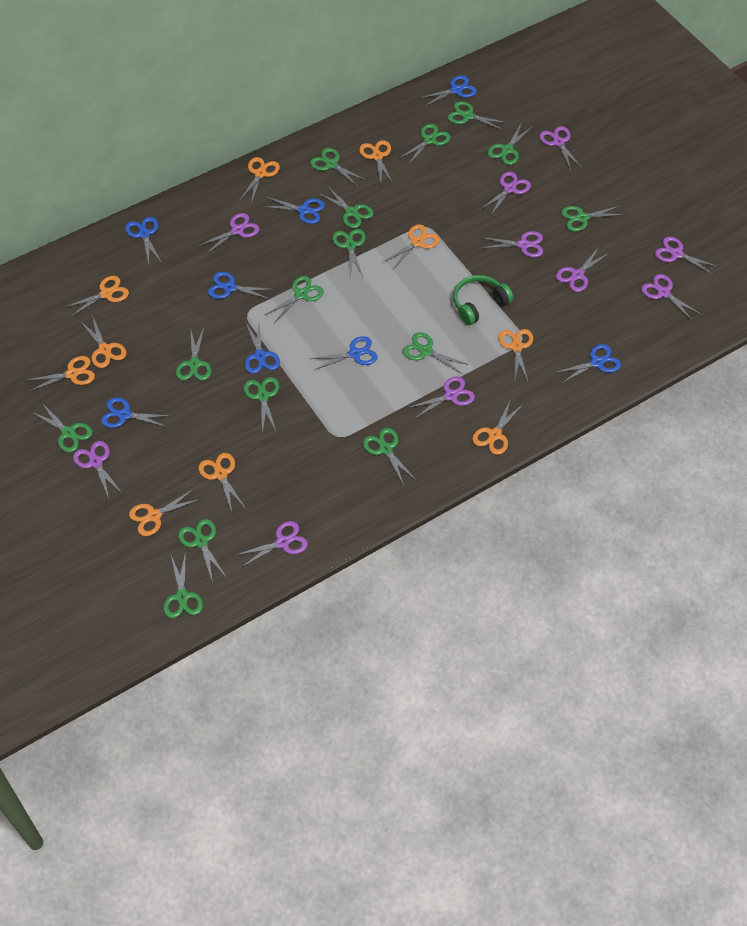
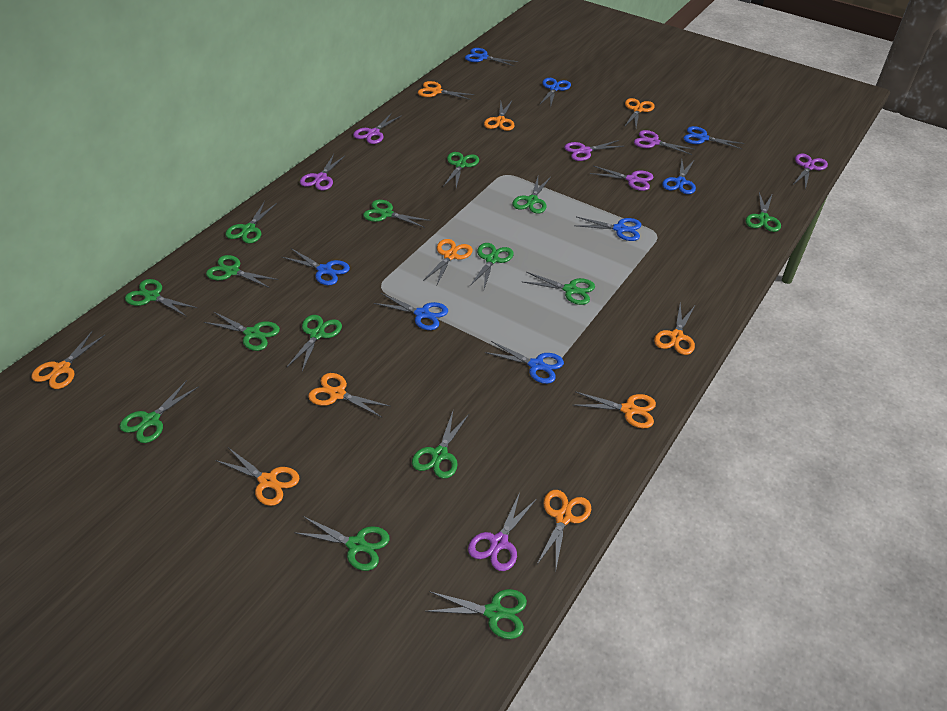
green headphones: 1 -> 0
purple scissors: 10 -> 7

